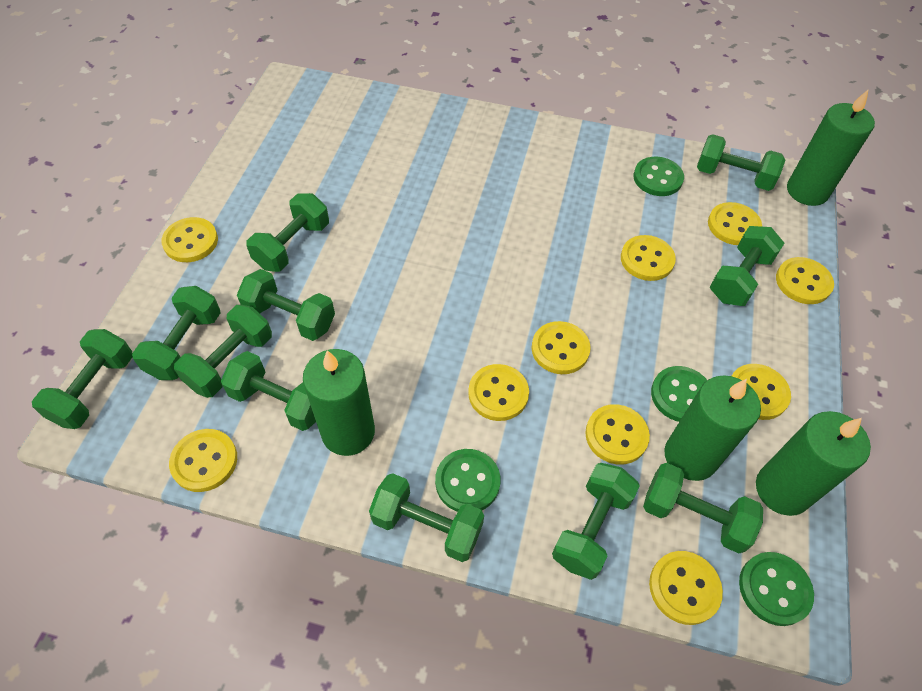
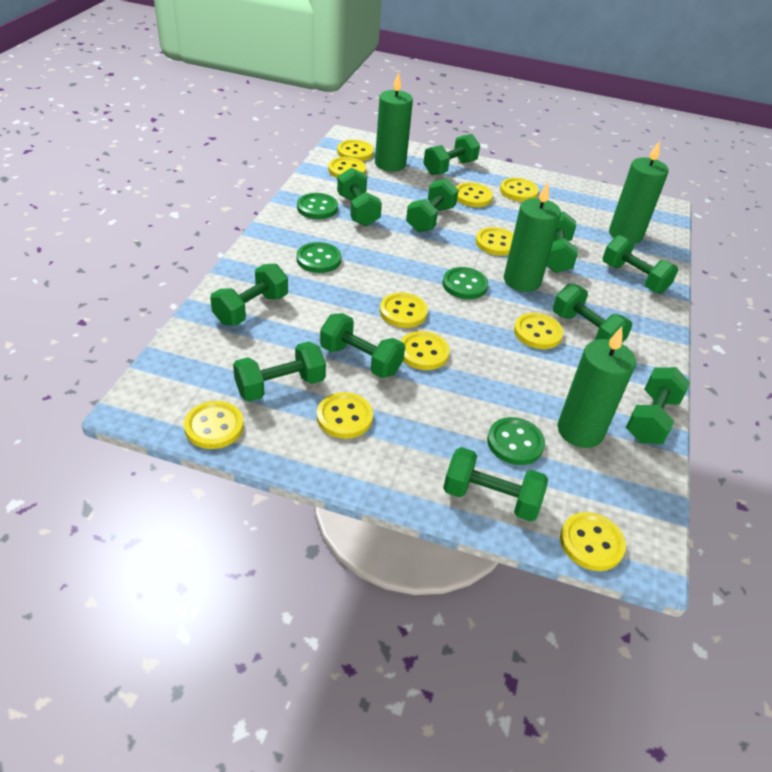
yellow button: 10 -> 11

